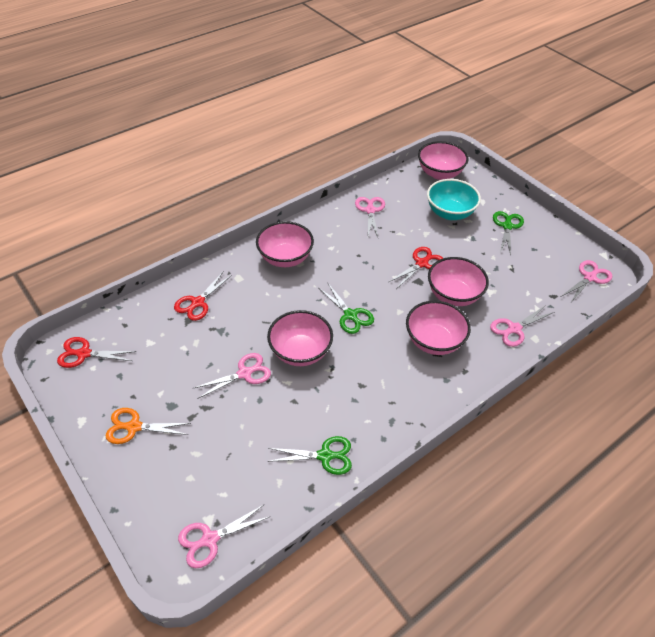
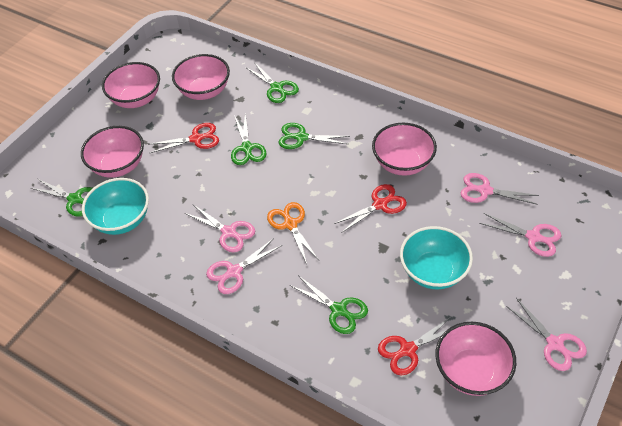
green scissors: 3 -> 5
turquoise bowl: 1 -> 2

